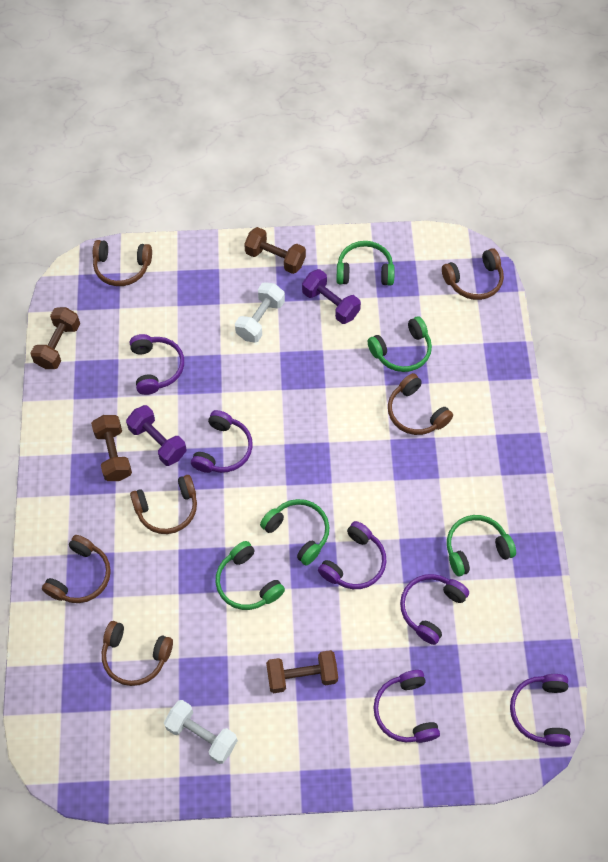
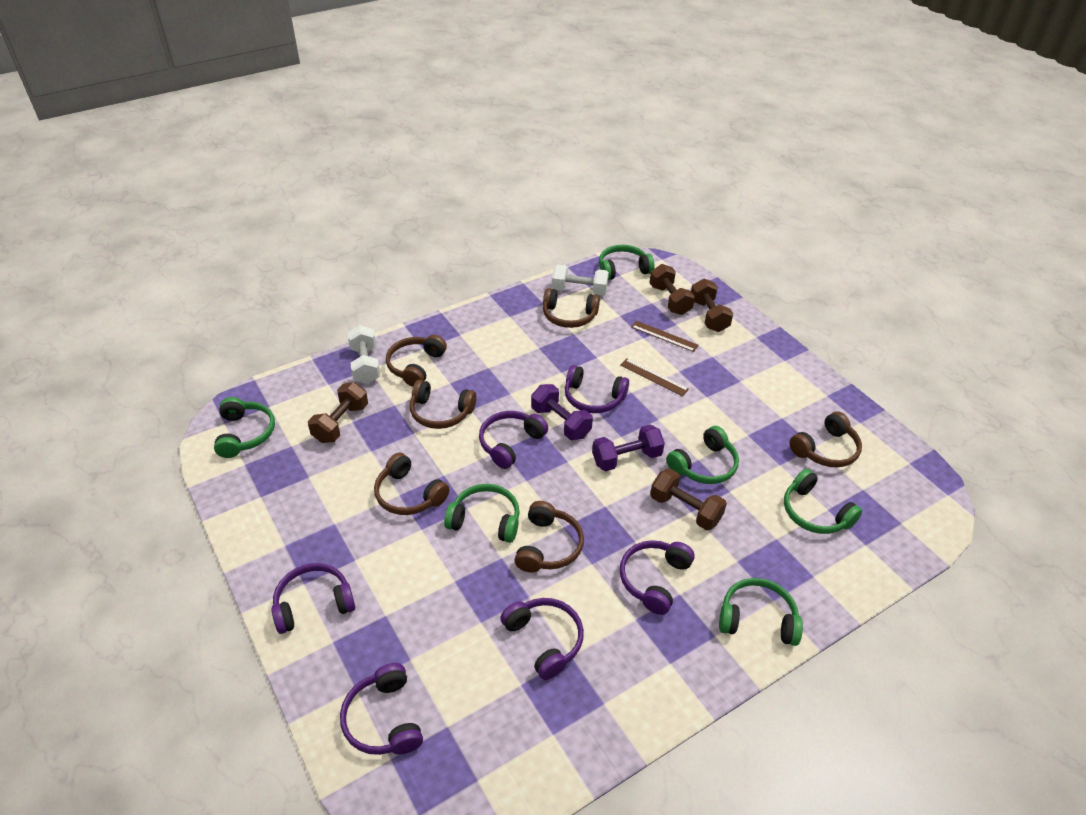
brown ruler: 0 -> 2
green headphones: 5 -> 6

